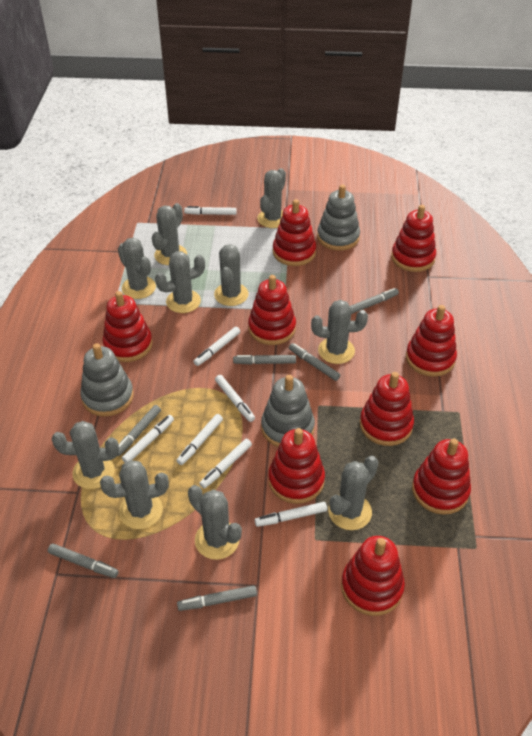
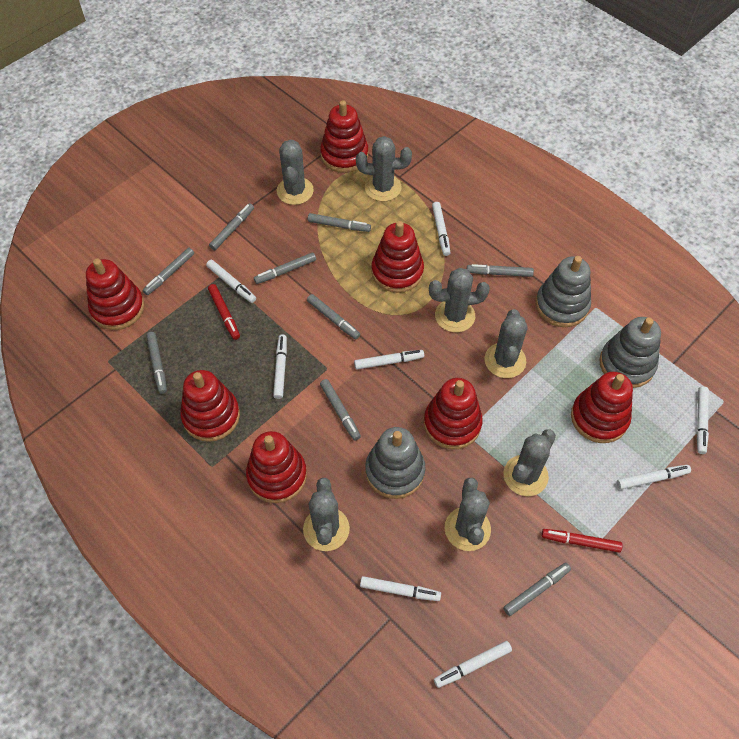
grey cactus: 10 -> 7
grey marker: 6 -> 9
red marker: 0 -> 2
red stacking toy: 9 -> 7
white marker: 7 -> 8

